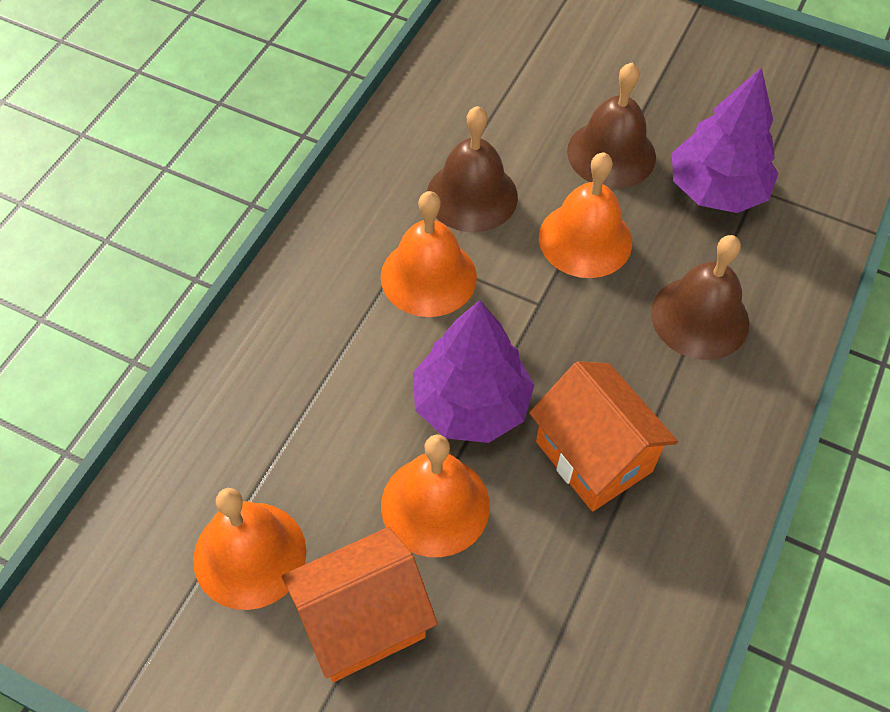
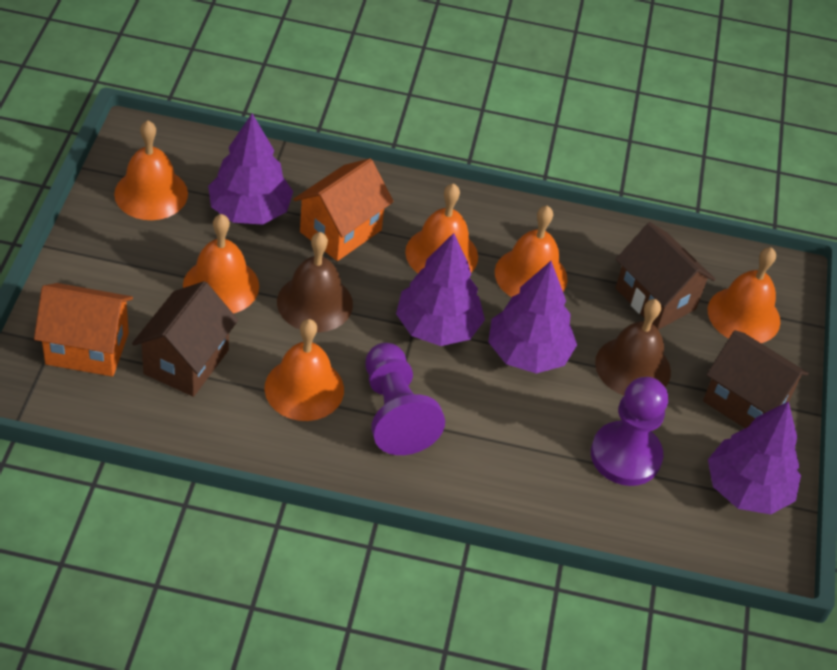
brown bell: 3 -> 2
brown house: 0 -> 3
orange bell: 4 -> 6
purple pawn: 0 -> 2
purple tree: 2 -> 4

